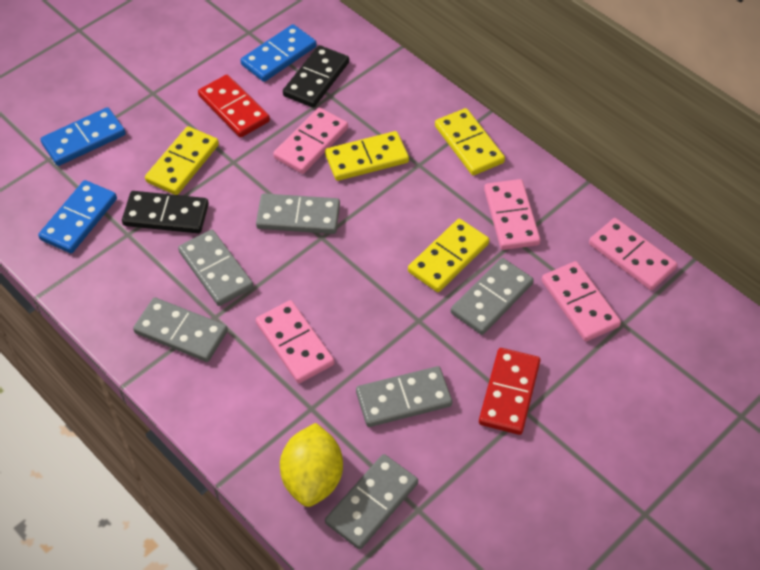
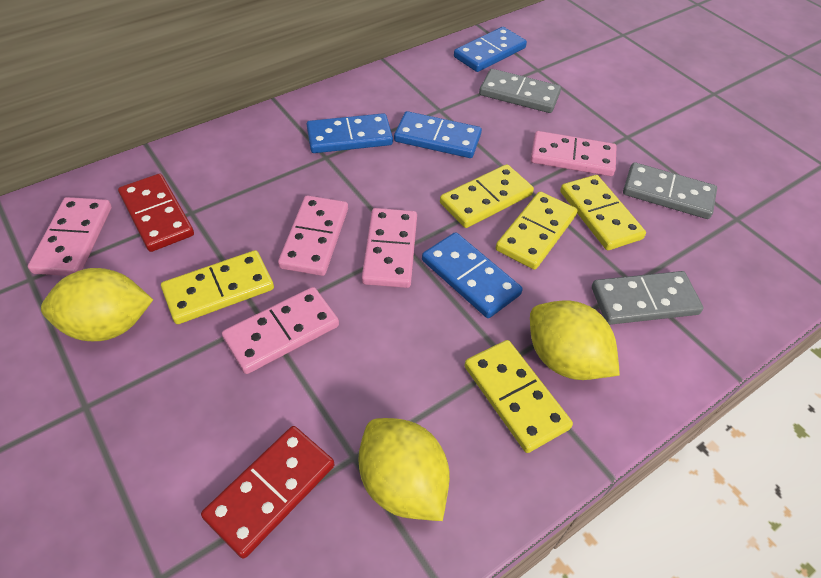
black domino: 2 -> 0
blue domino: 3 -> 4
grey domino: 6 -> 3
yellow domino: 4 -> 5
yellow lemon: 1 -> 3

